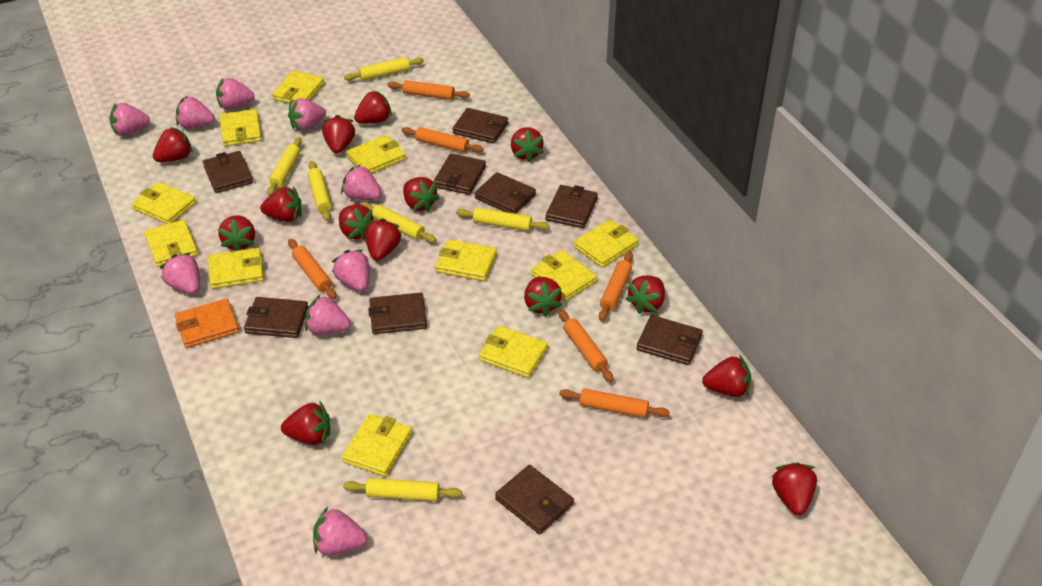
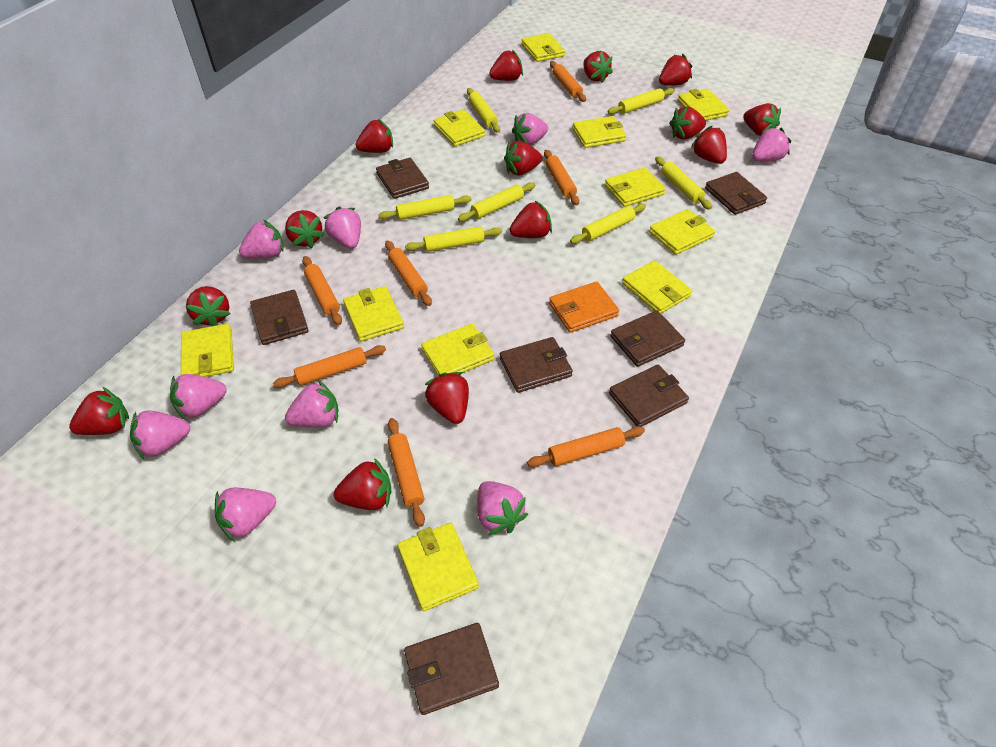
brown wallet: 9 -> 7
orange rolling pin: 6 -> 7
yellow rolling pin: 6 -> 7

